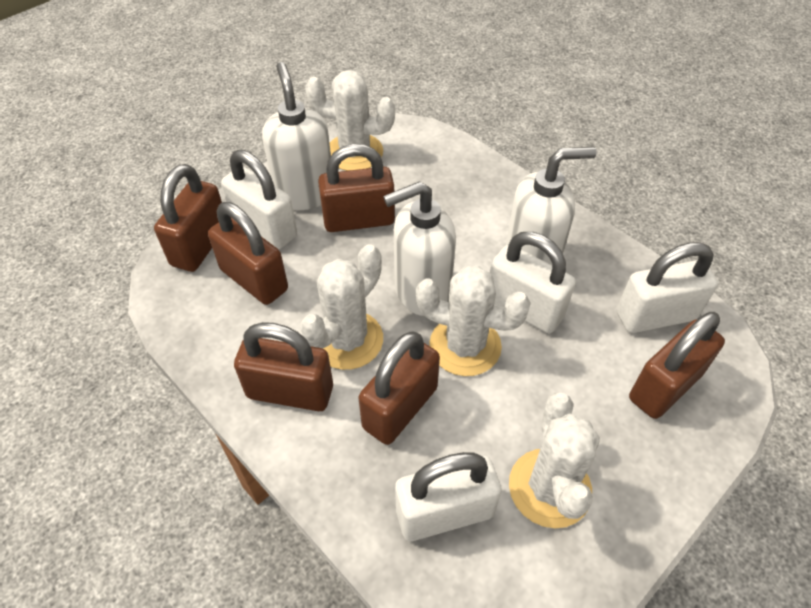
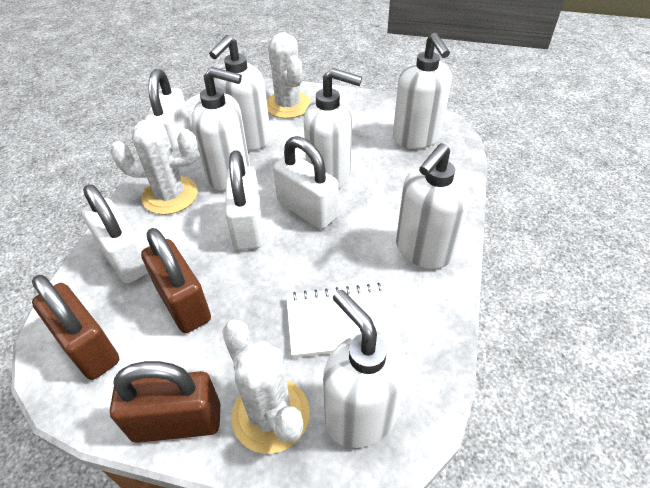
brown padlock: 6 -> 3
white cactus: 4 -> 3
white notebook: 0 -> 1
white soap dispenser: 3 -> 6

